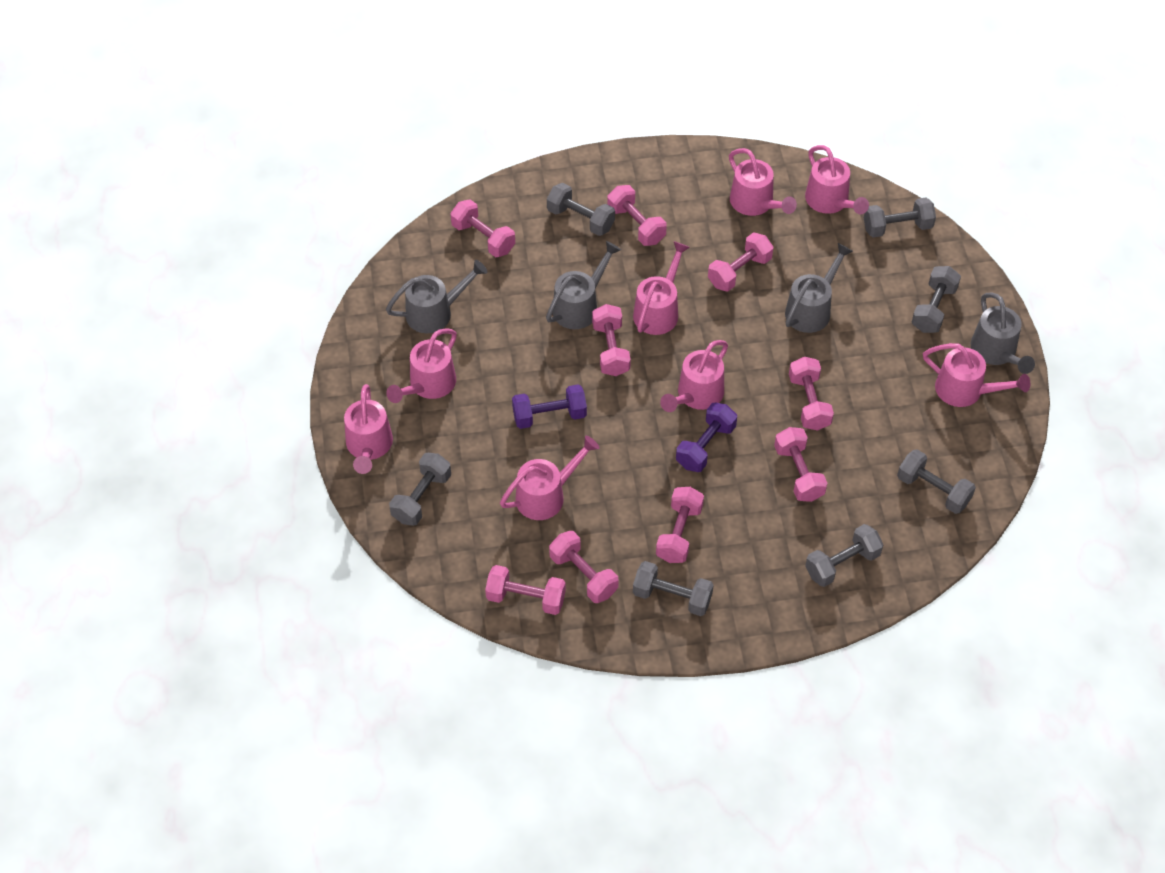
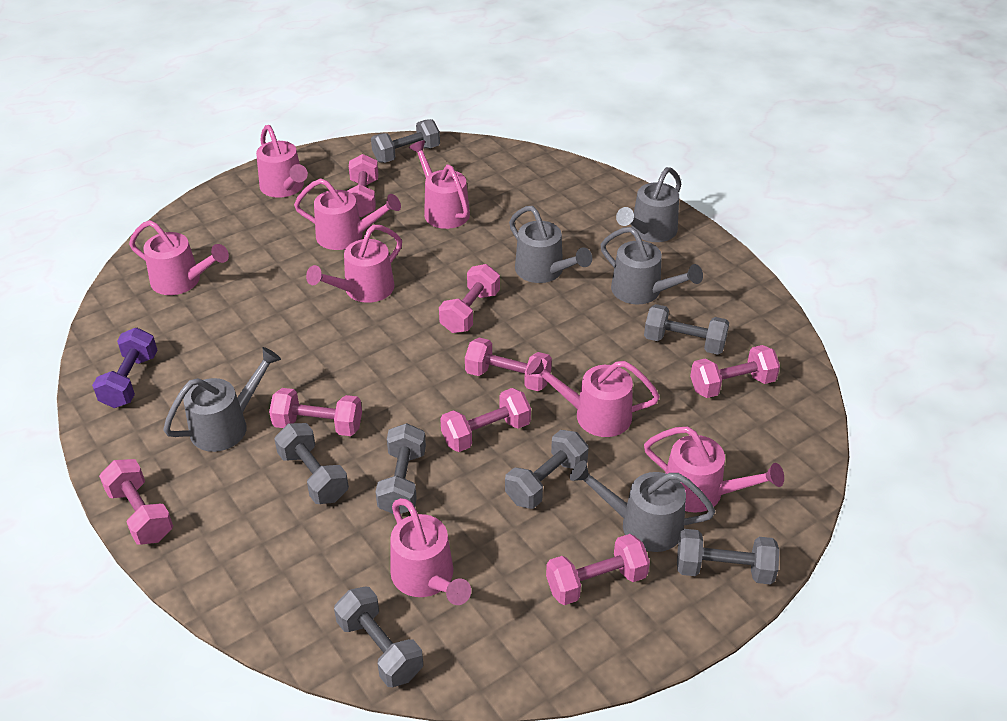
grey watering can: 4 -> 5
pink dumbbell: 9 -> 8
purple dumbbell: 2 -> 1

